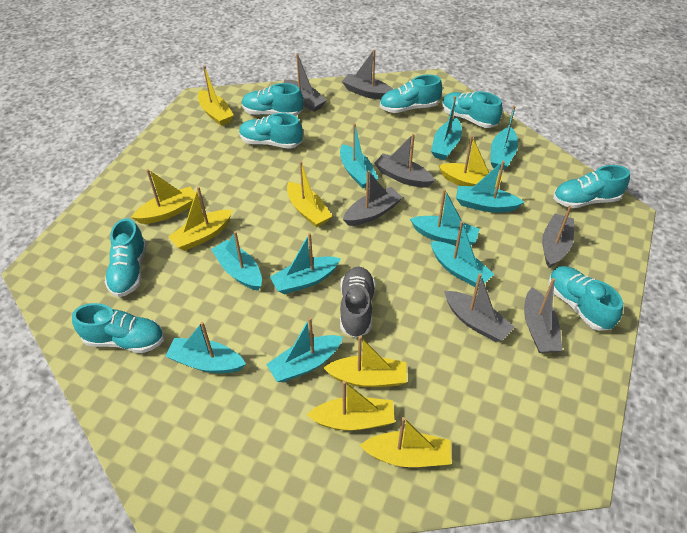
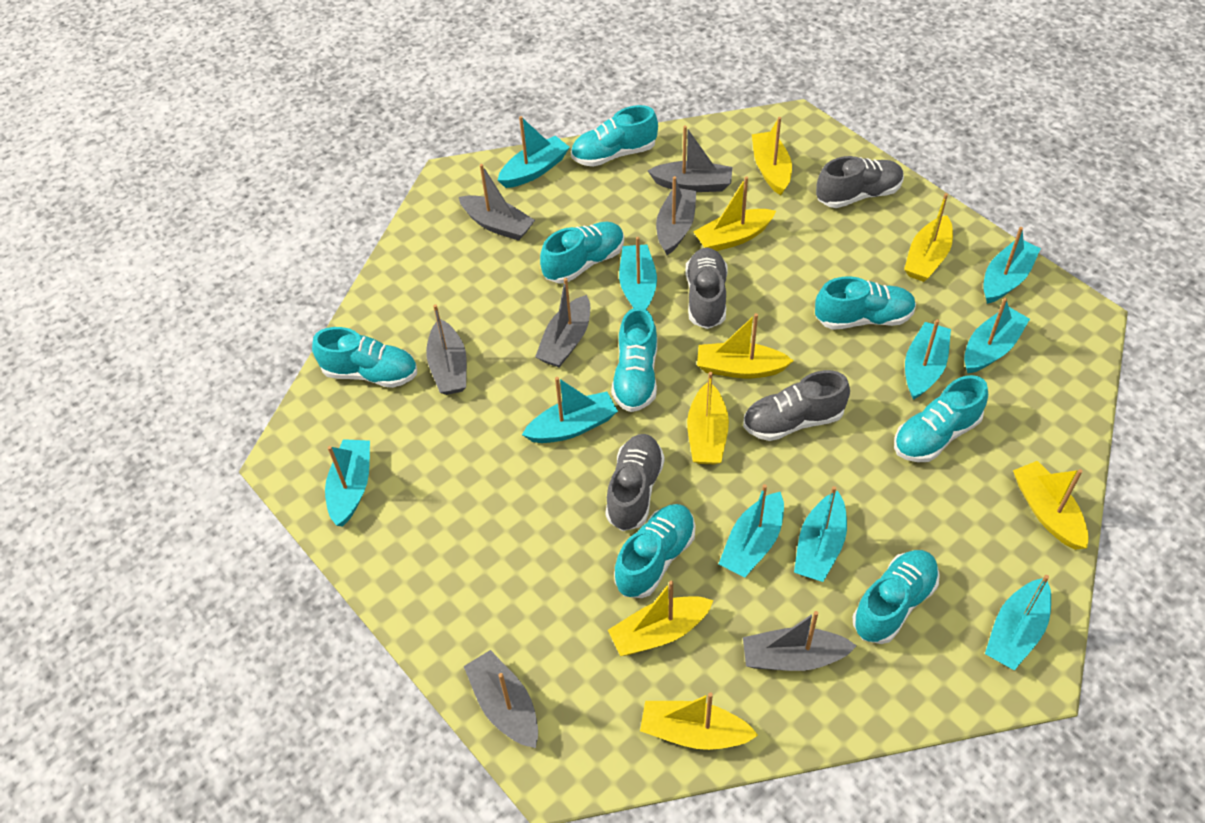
grey shoe: 1 -> 4

